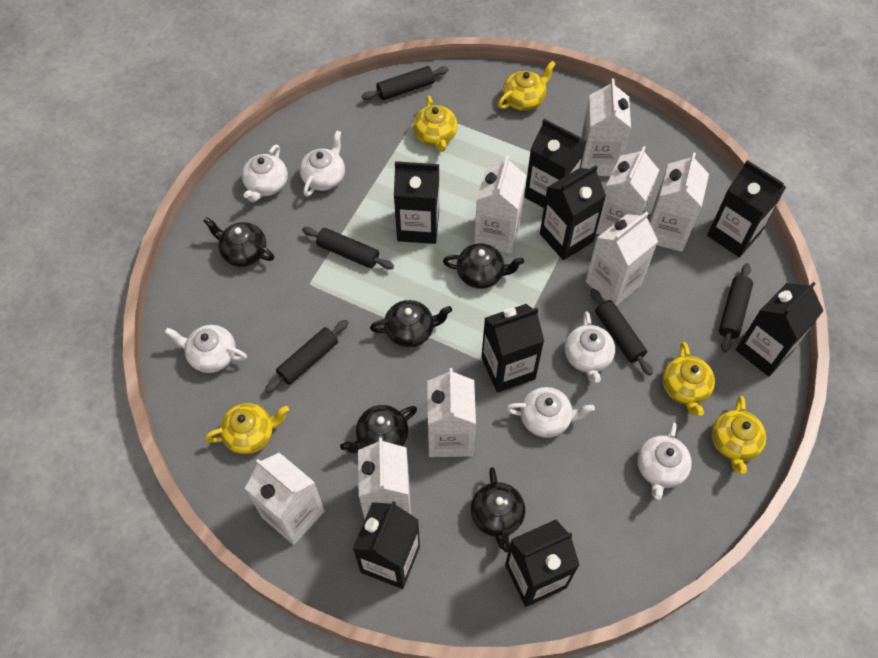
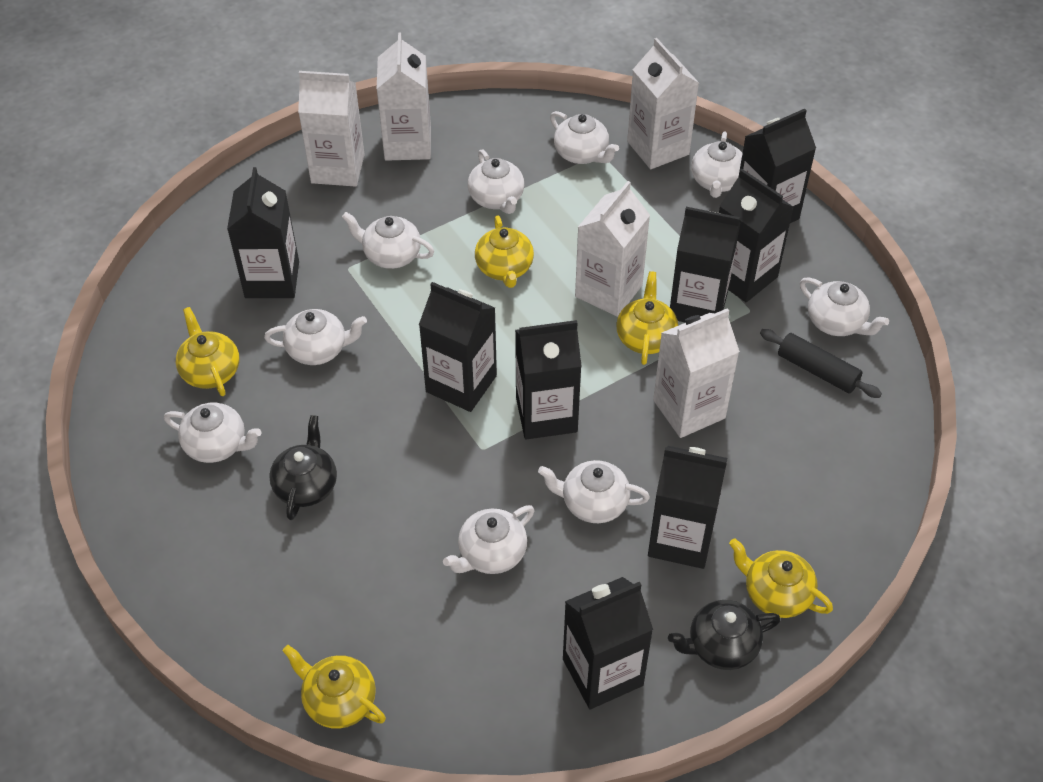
black rolling pin: 5 -> 1
black teapot: 5 -> 2
white carton: 8 -> 5
white teapot: 6 -> 9

